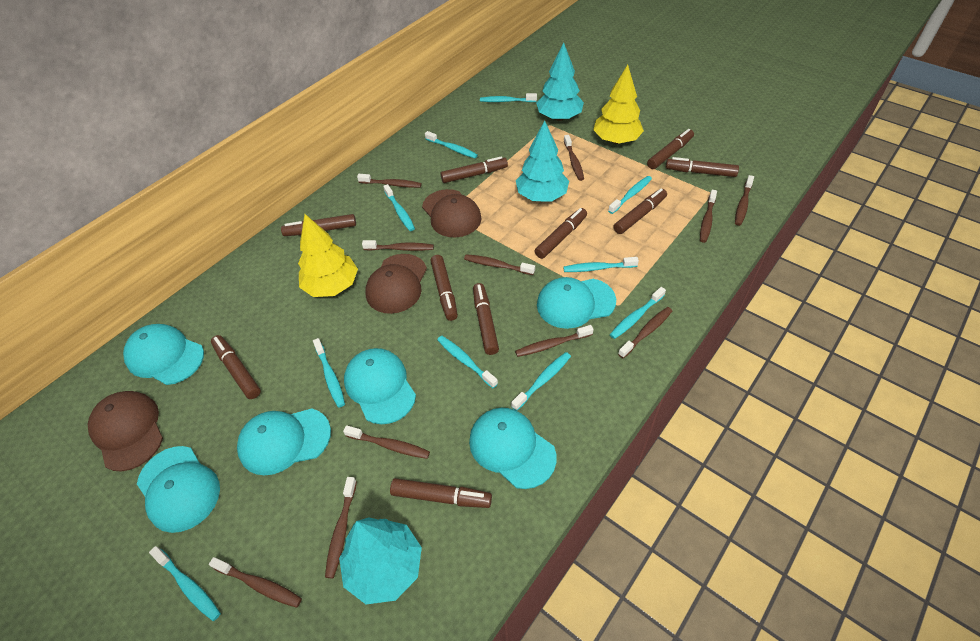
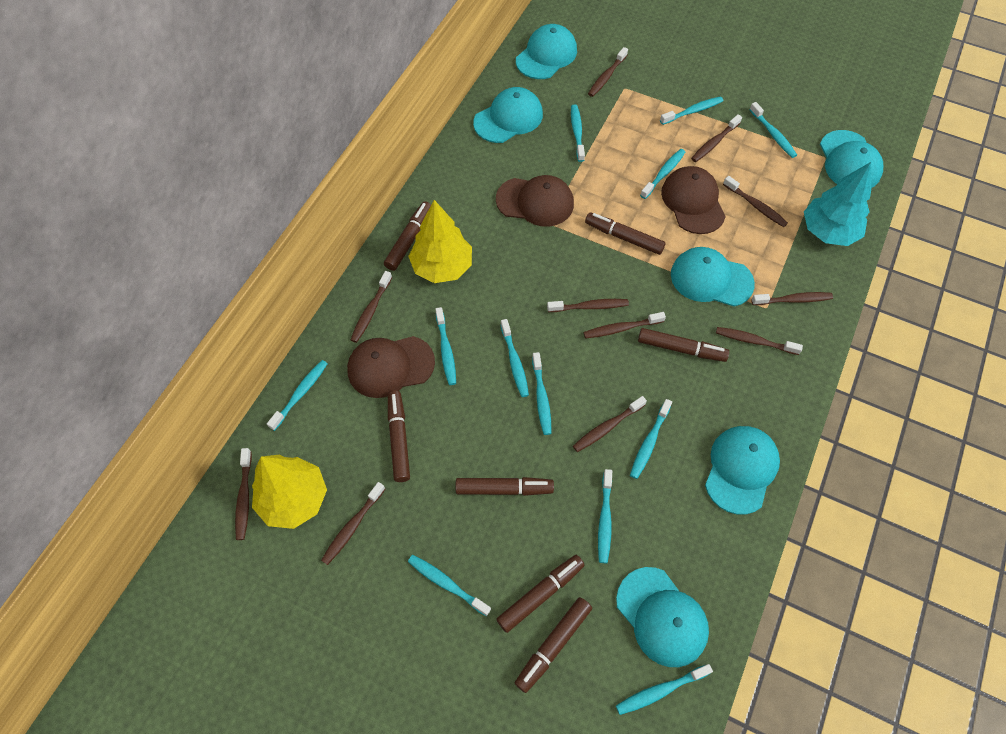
brown marker: 10 -> 7
turquoise toothbrush: 10 -> 12
turquoise tree: 3 -> 1

